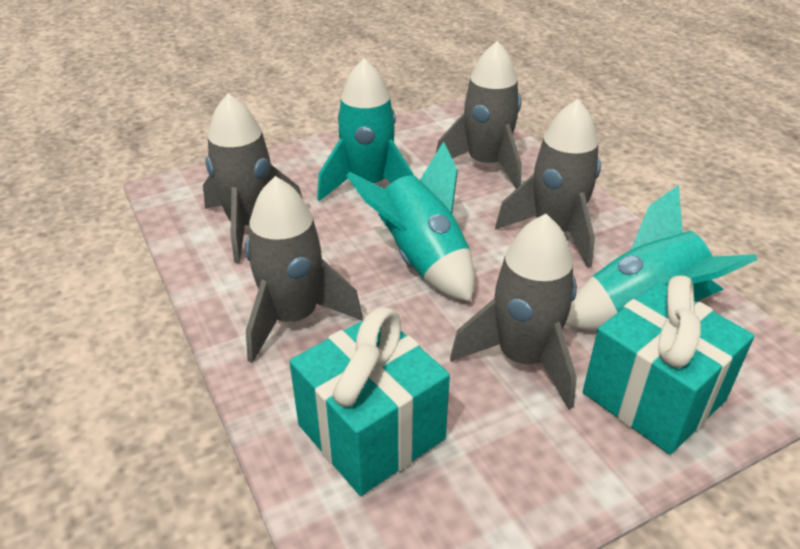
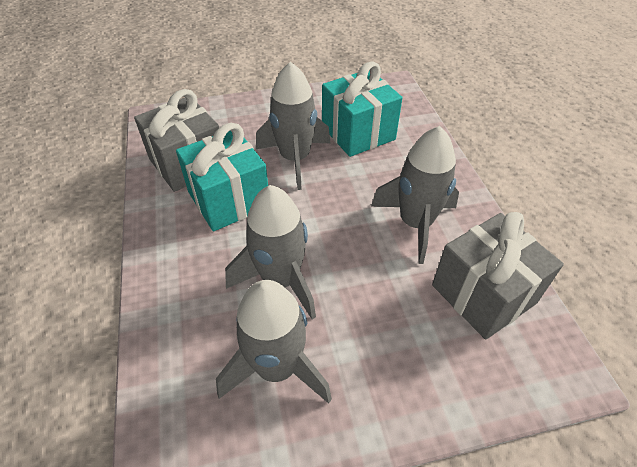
grey gift: 0 -> 2
grey rocket: 5 -> 4
turquoise rocket: 3 -> 0

